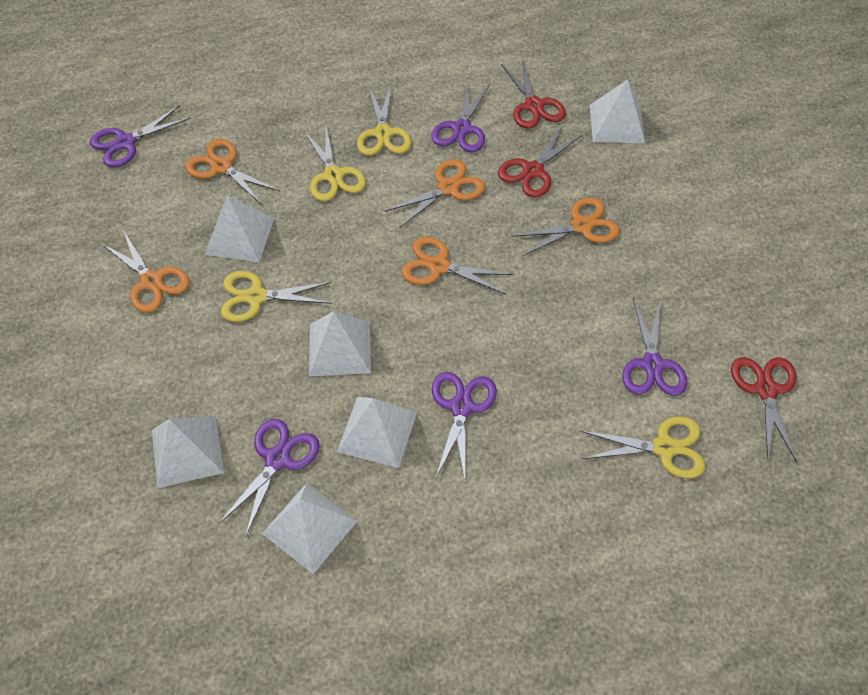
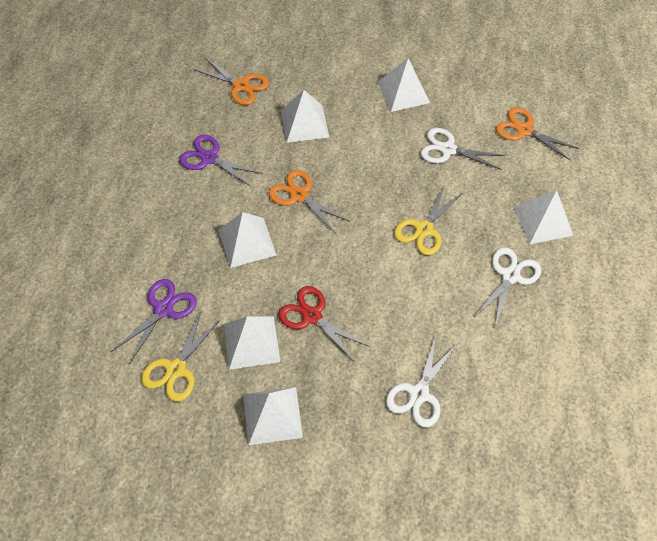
orange scissors: 5 -> 3
purple scissors: 5 -> 2
red scissors: 3 -> 1
white scissors: 0 -> 3
yellow scissors: 4 -> 2

